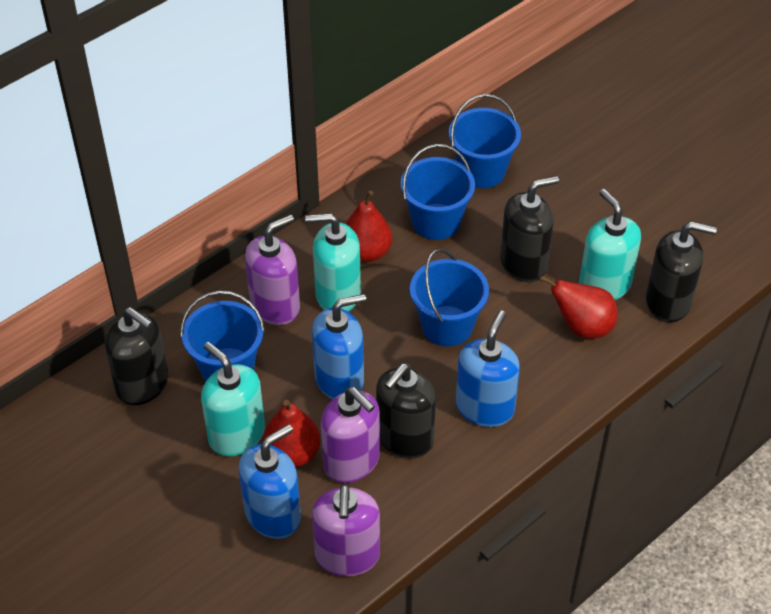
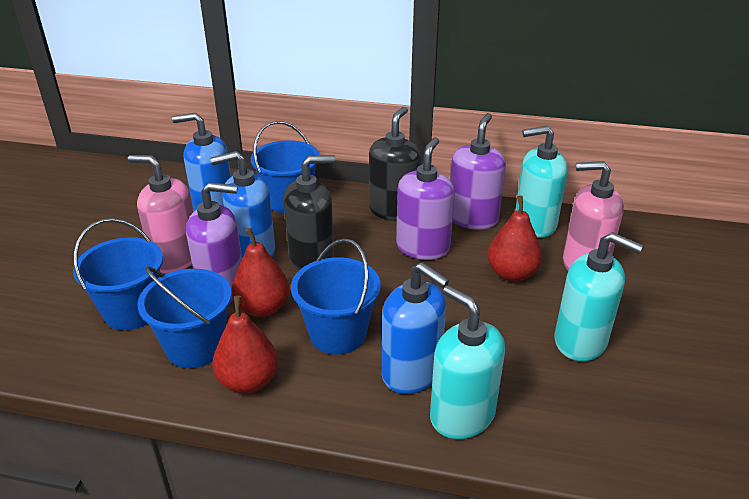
black soap dispenser: 4 -> 2
pink soap dispenser: 0 -> 2

